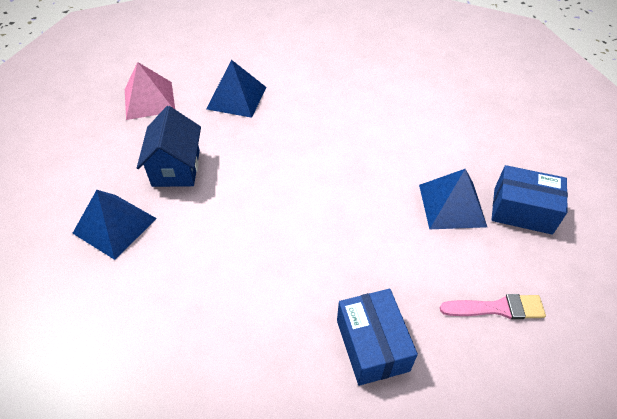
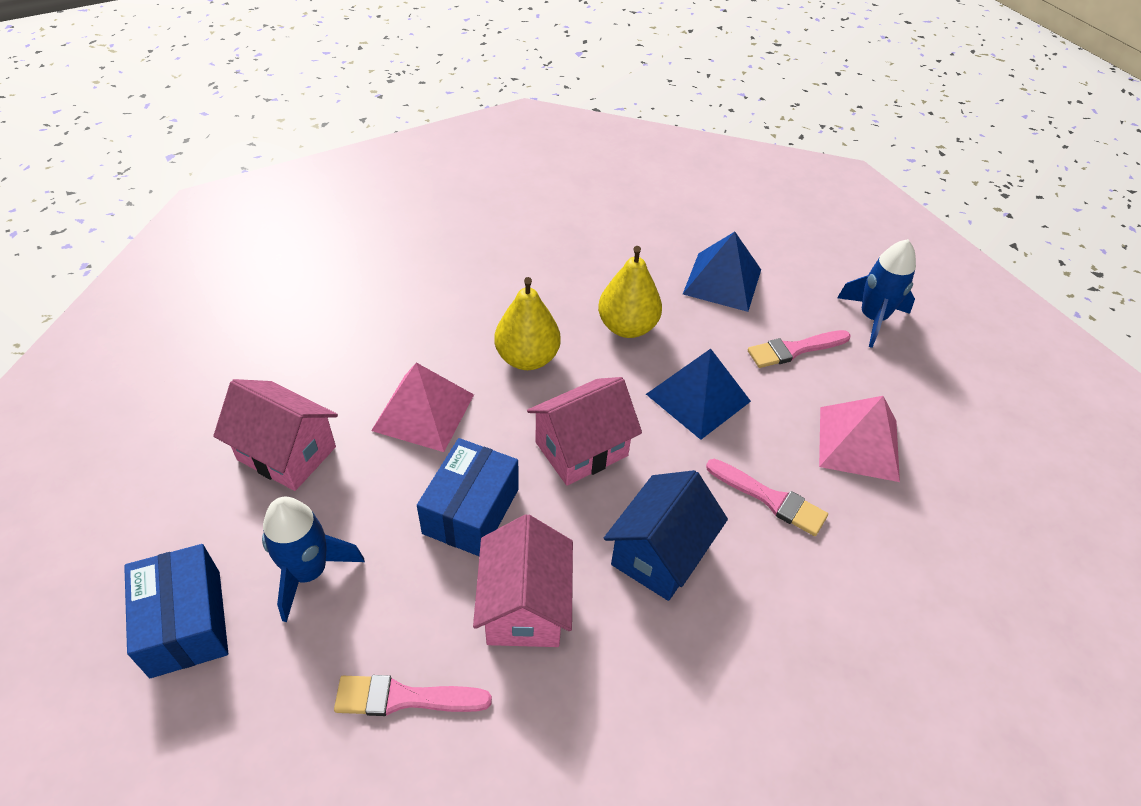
blue pyramid: 3 -> 2
blue rocket: 0 -> 2
pink brush: 1 -> 3
pink house: 0 -> 3
pink pyramid: 1 -> 2
yellow pear: 0 -> 2

